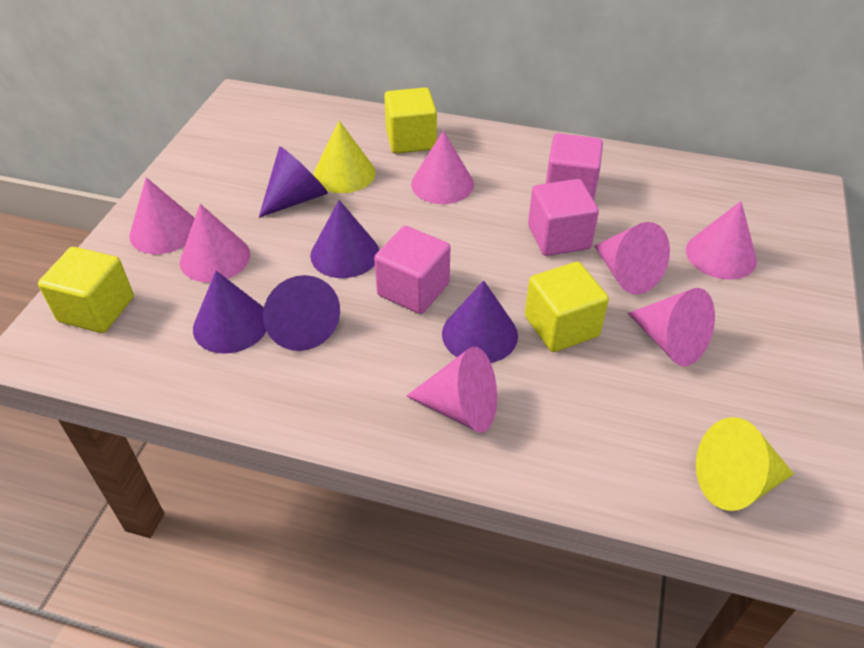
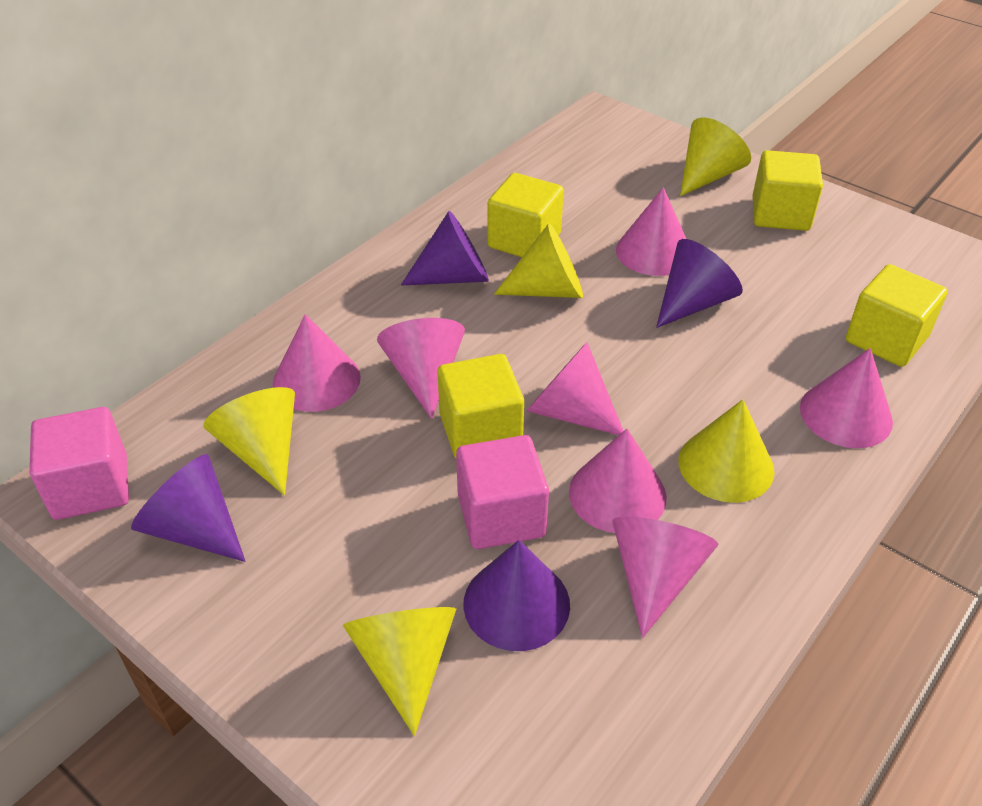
pink cube: 3 -> 2
purple cone: 5 -> 4
yellow cone: 2 -> 5
yellow cube: 3 -> 4

